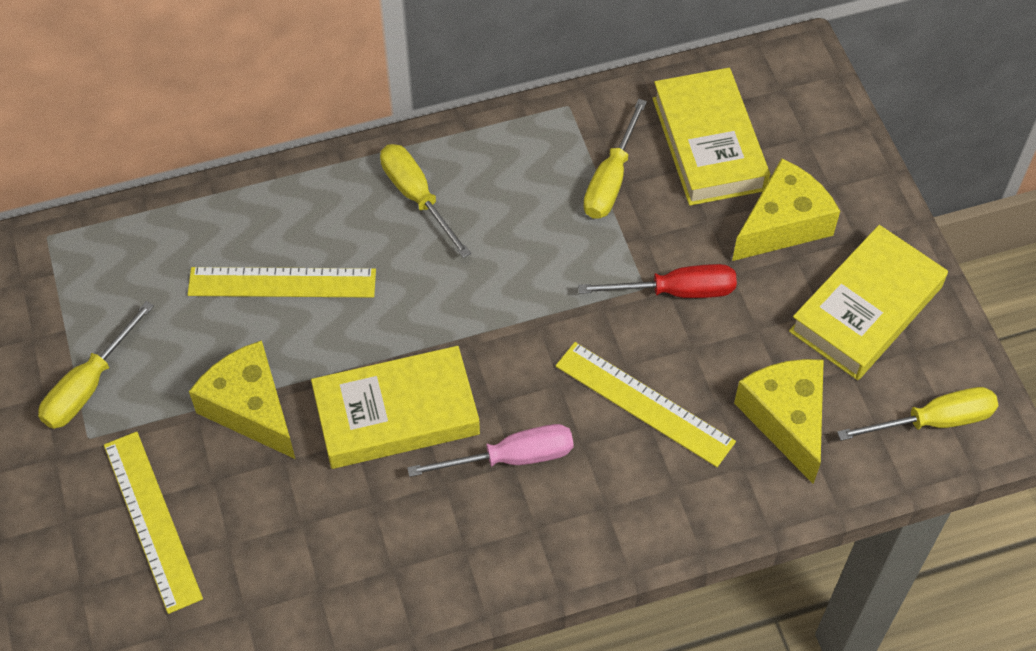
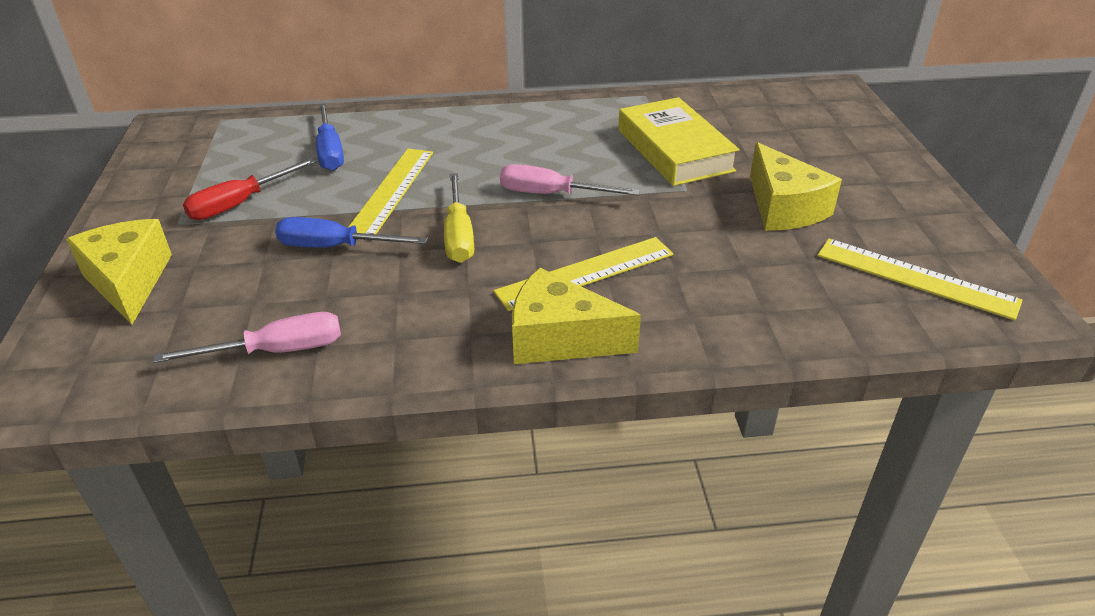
blue screwdriver: 0 -> 2
pink screwdriver: 1 -> 2
yellow book: 3 -> 1
yellow screwdriver: 4 -> 1

